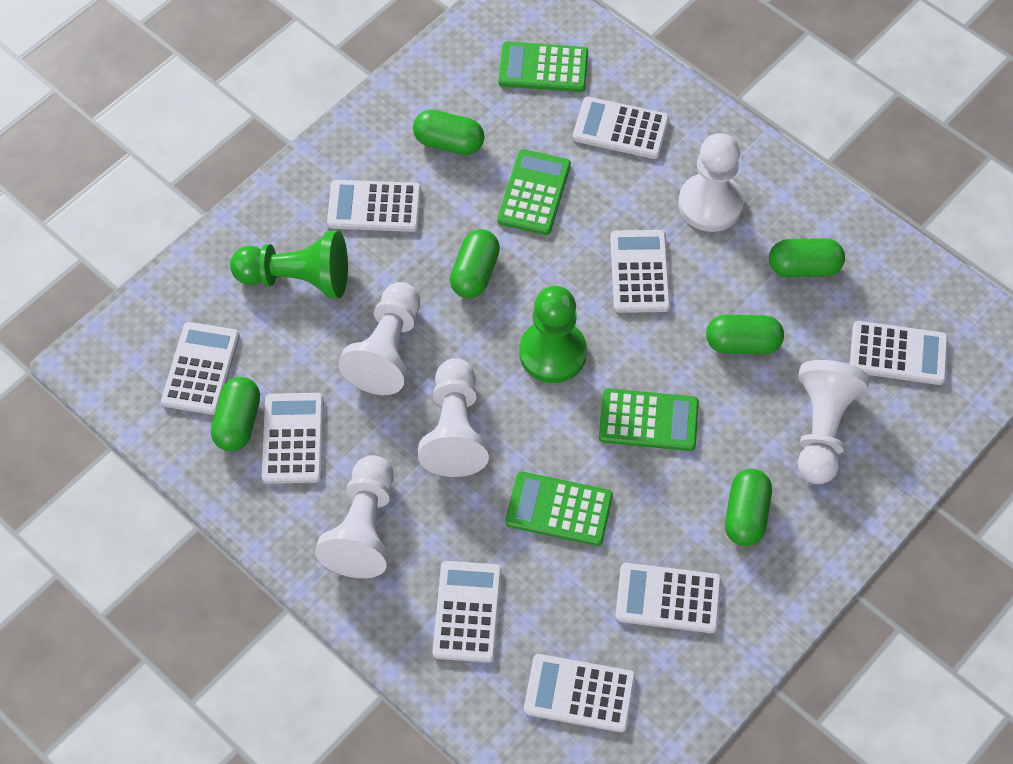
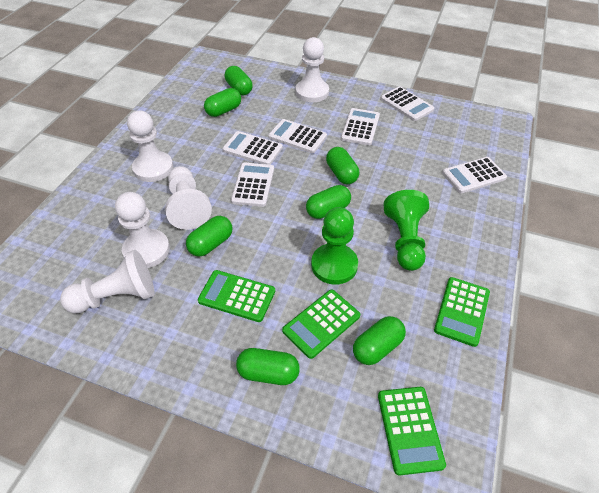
green capsule: 6 -> 7
white calculator: 9 -> 6

